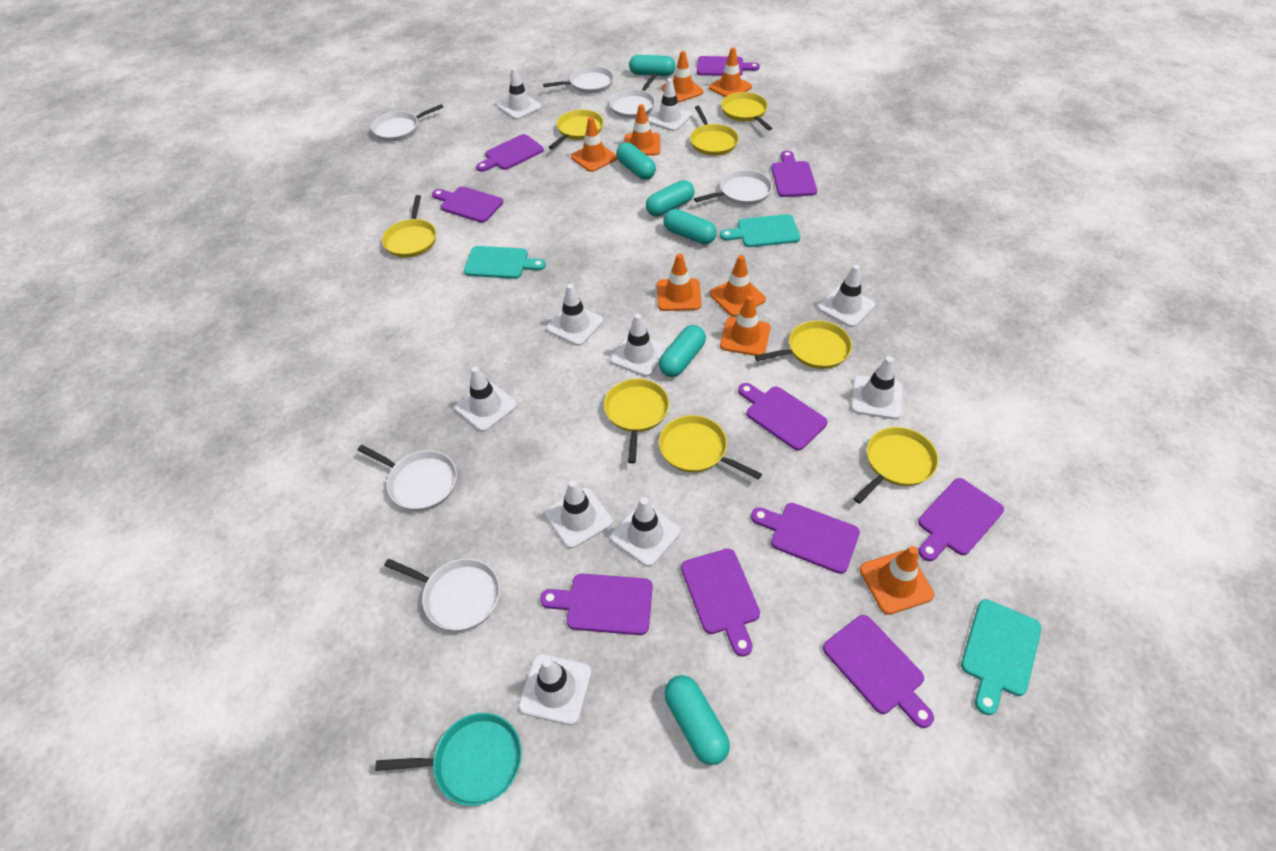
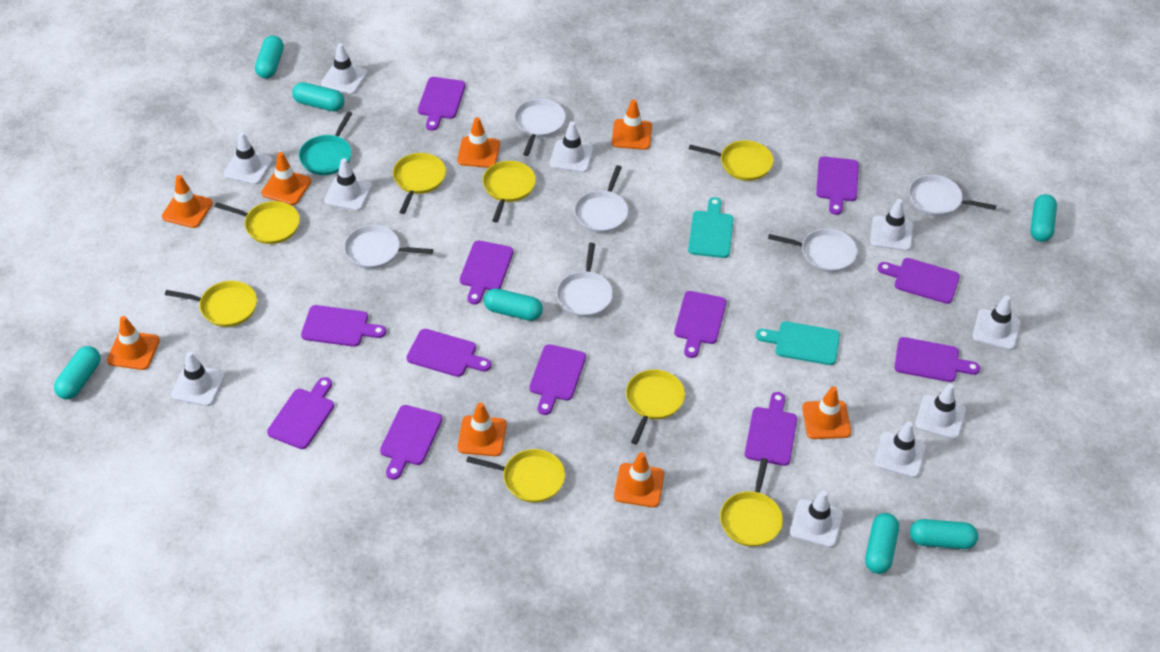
purple cutting board: 10 -> 12
turquoise capsule: 6 -> 7
turquoise cutting board: 3 -> 2

